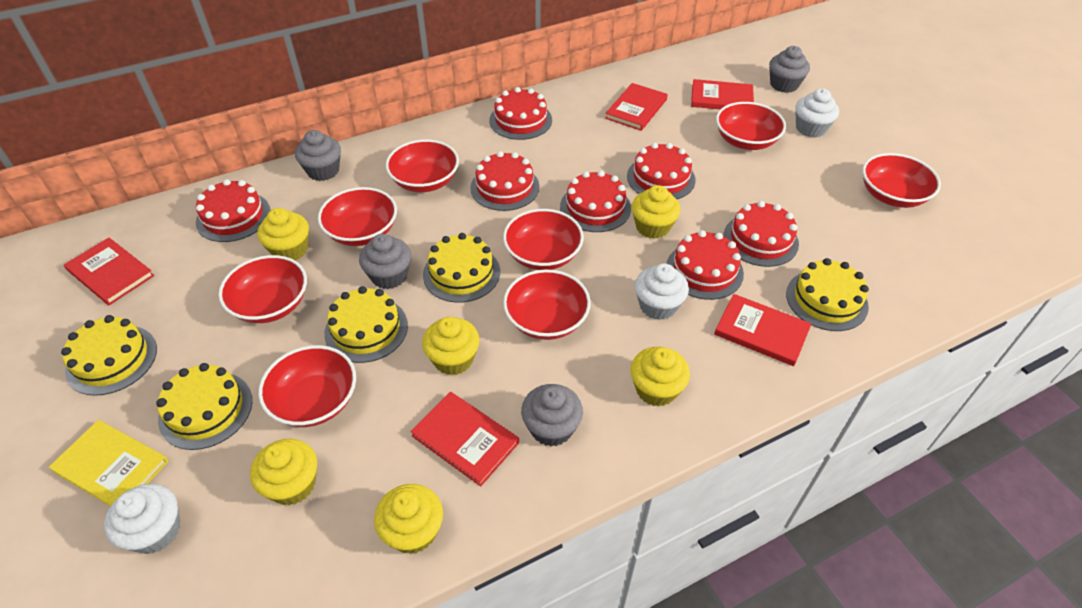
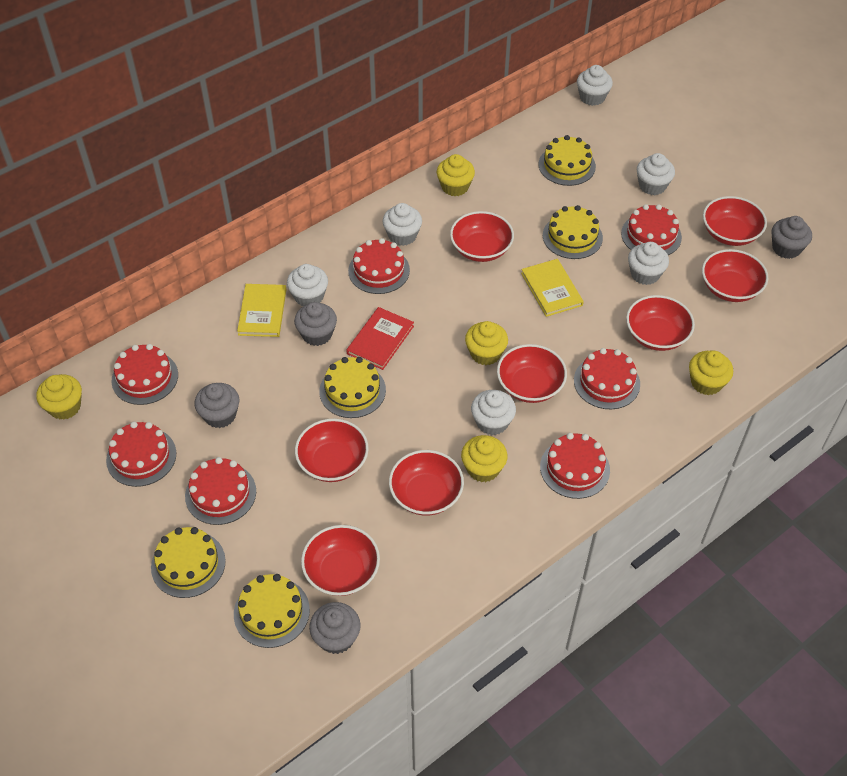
red book: 5 -> 1
white cupcake: 3 -> 6
yellow book: 1 -> 2
yellow cupcake: 6 -> 5

